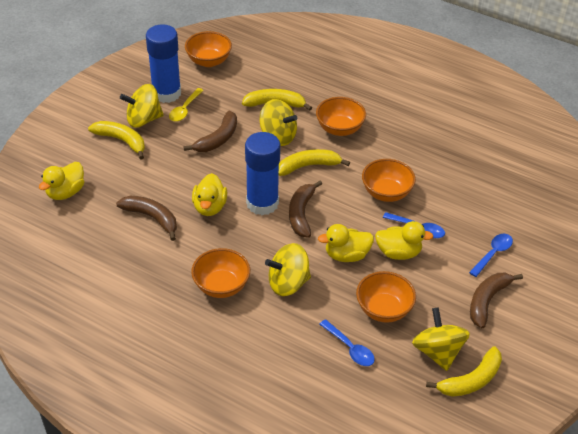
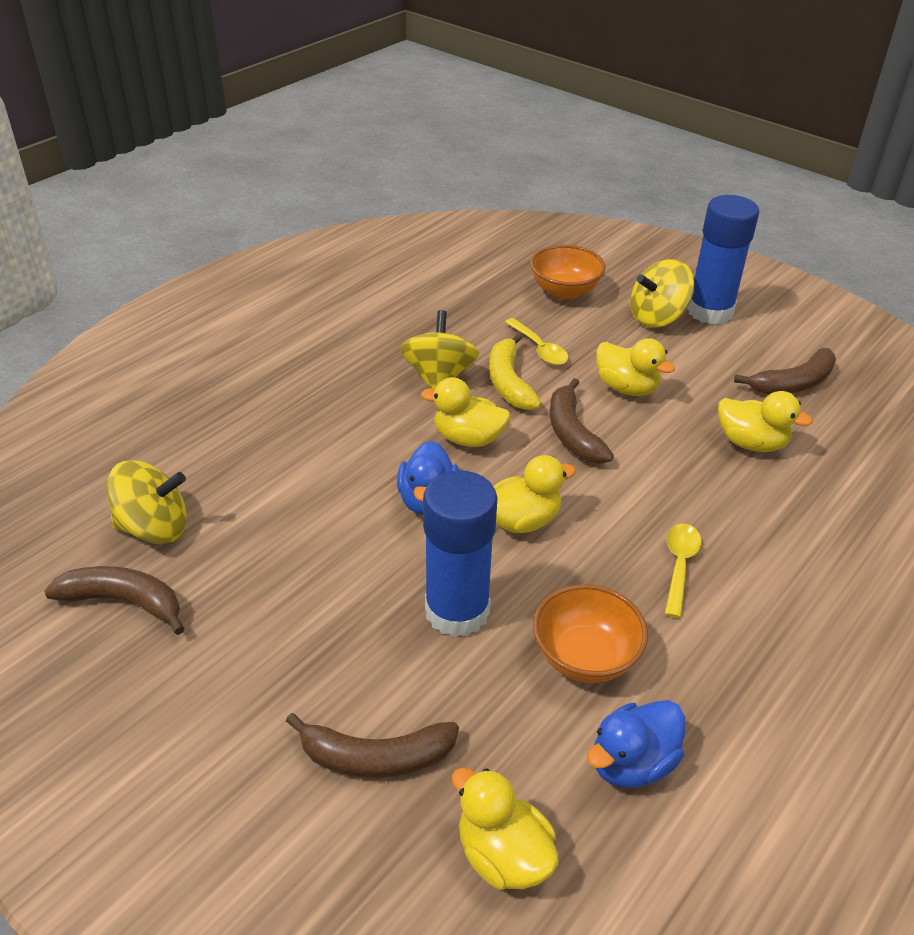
blue duck: 0 -> 2
blue spoon: 3 -> 0
orange bowl: 5 -> 2
yellow banana: 4 -> 1
yellow duck: 4 -> 5
yellow spinning top: 4 -> 3
yellow spoon: 1 -> 2

